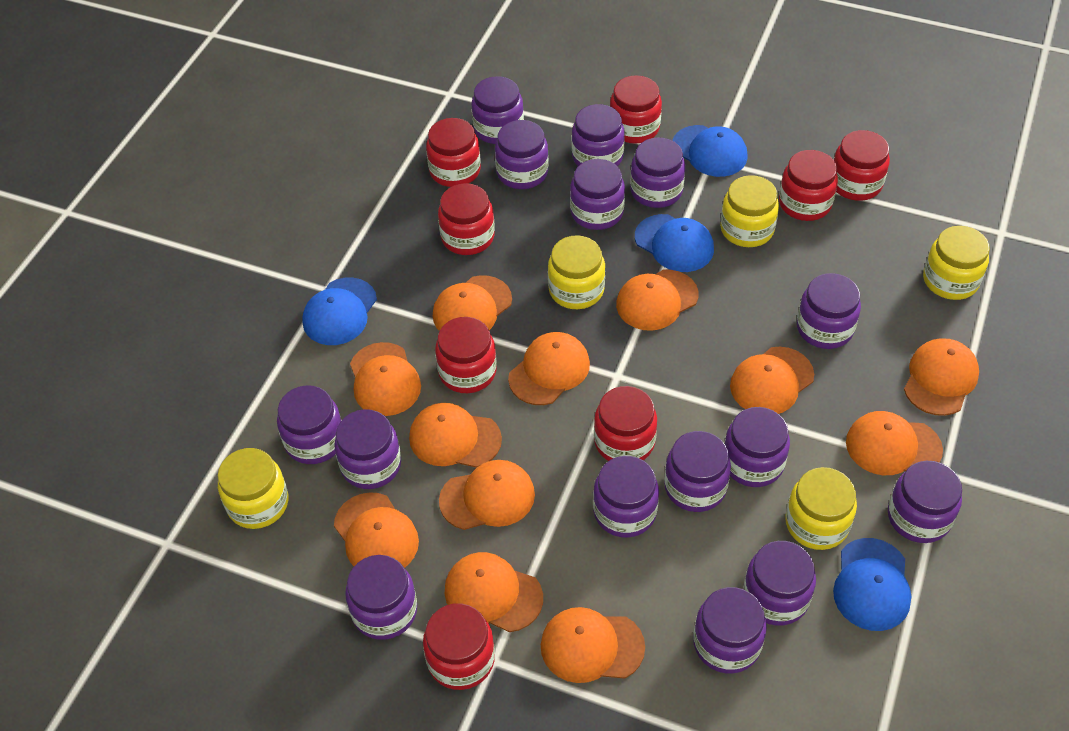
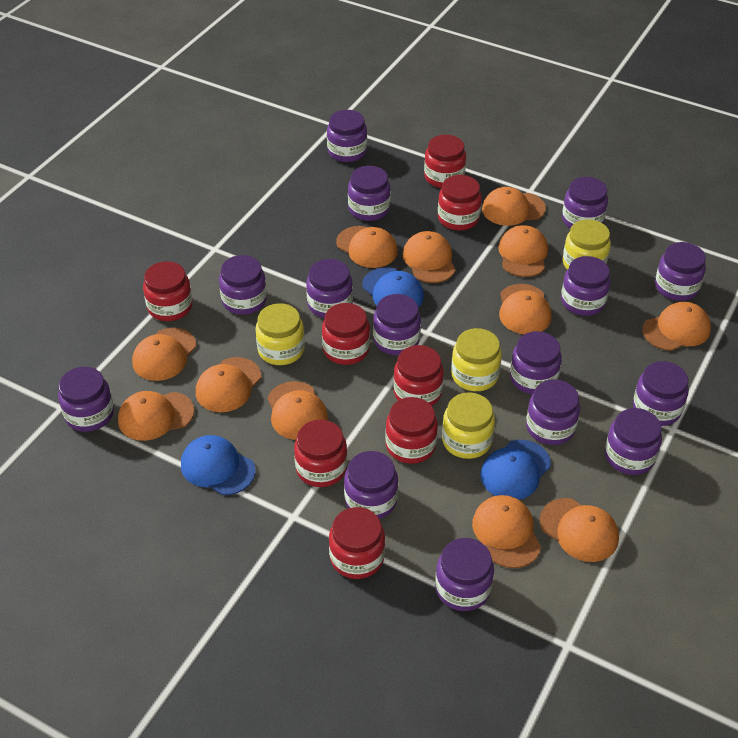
blue cap: 4 -> 3
yellow jar: 5 -> 4

